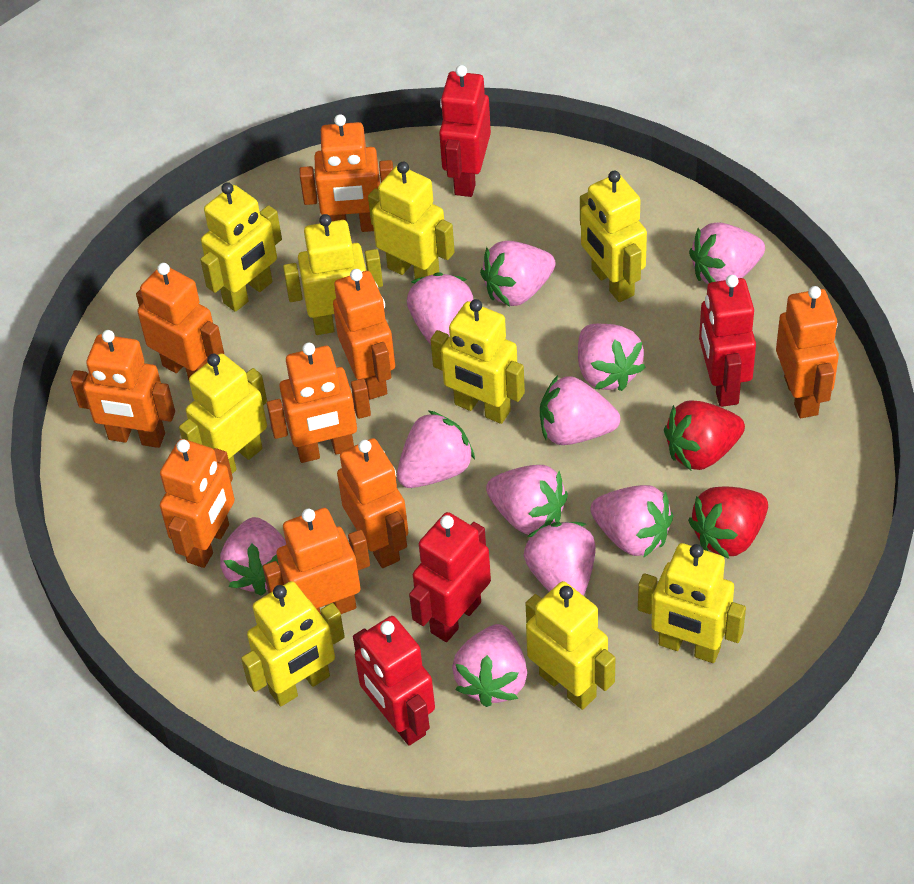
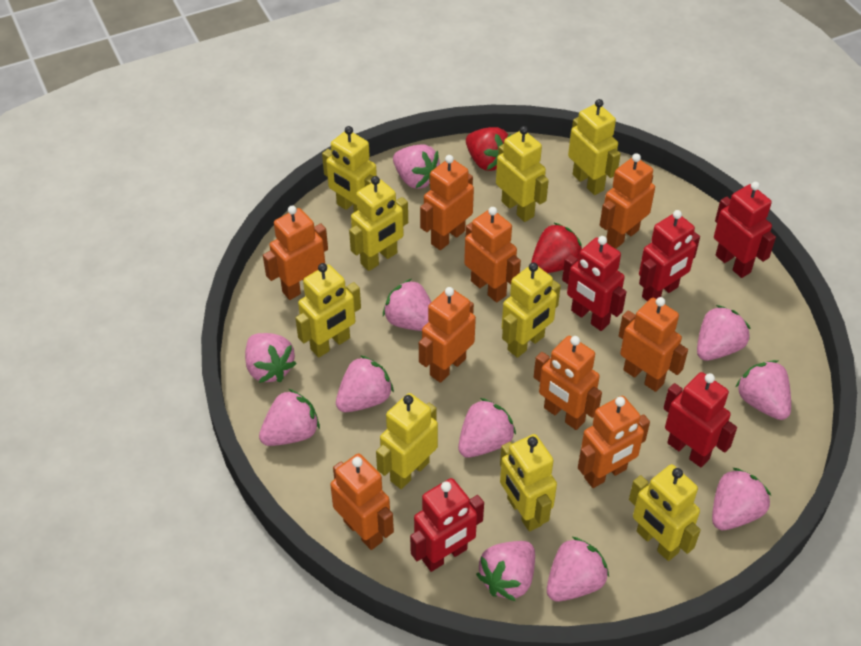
red robot: 4 -> 5

